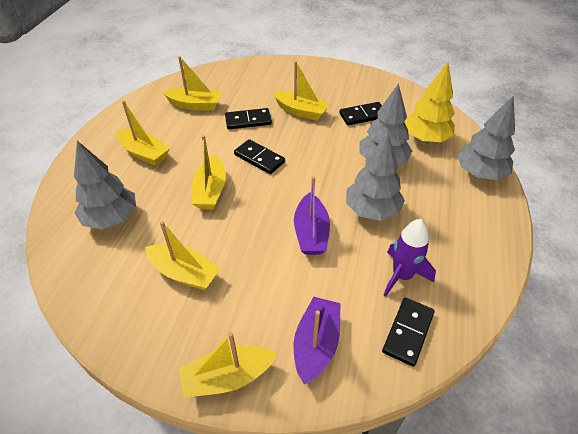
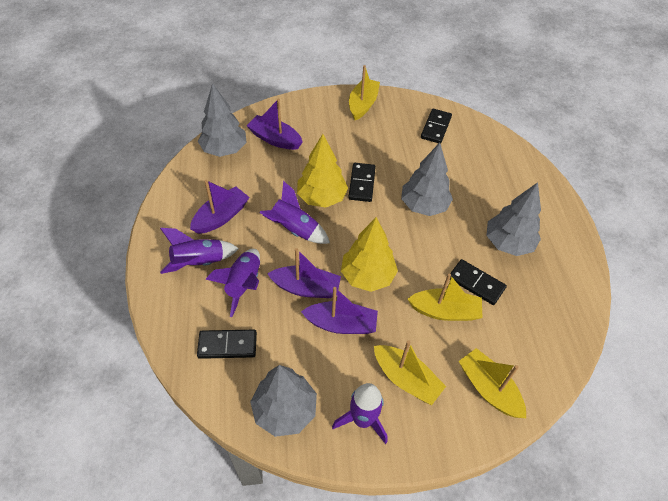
purple boat: 2 -> 4
purple rocket: 1 -> 4
yellow boat: 6 -> 4
yellow tree: 1 -> 2

